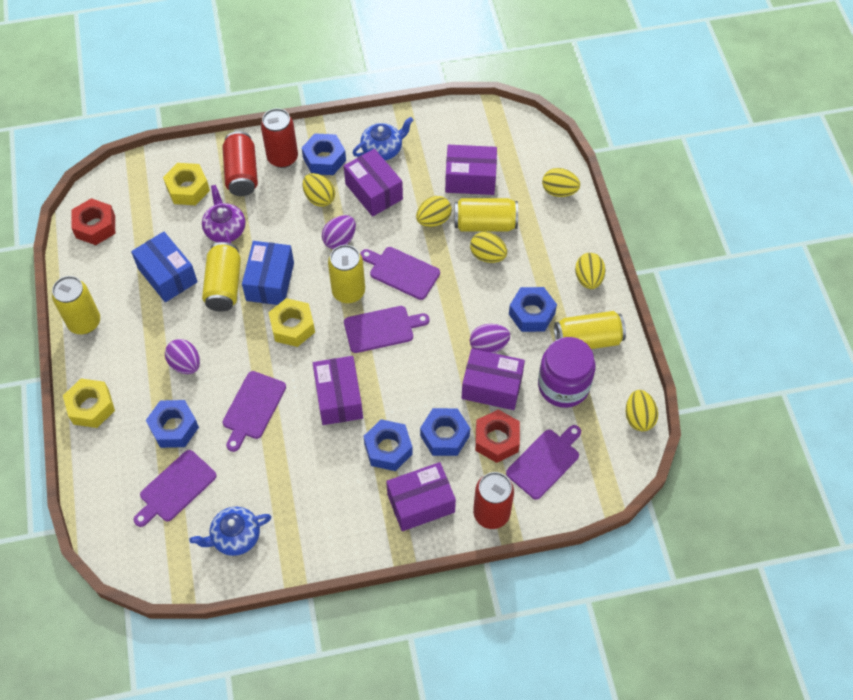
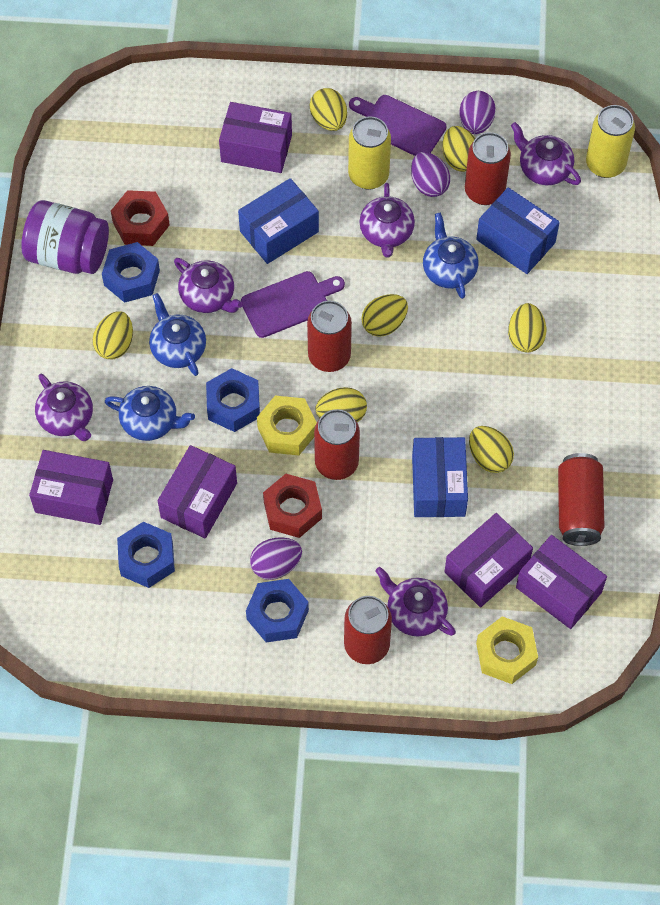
blue box: 2 -> 3
blue nut: 5 -> 4
blue teapot: 2 -> 3
purple cutting board: 5 -> 2
purple teapot: 1 -> 5
red can: 3 -> 5
yellow can: 5 -> 2
yellow egg: 6 -> 7
yellow nut: 3 -> 2

